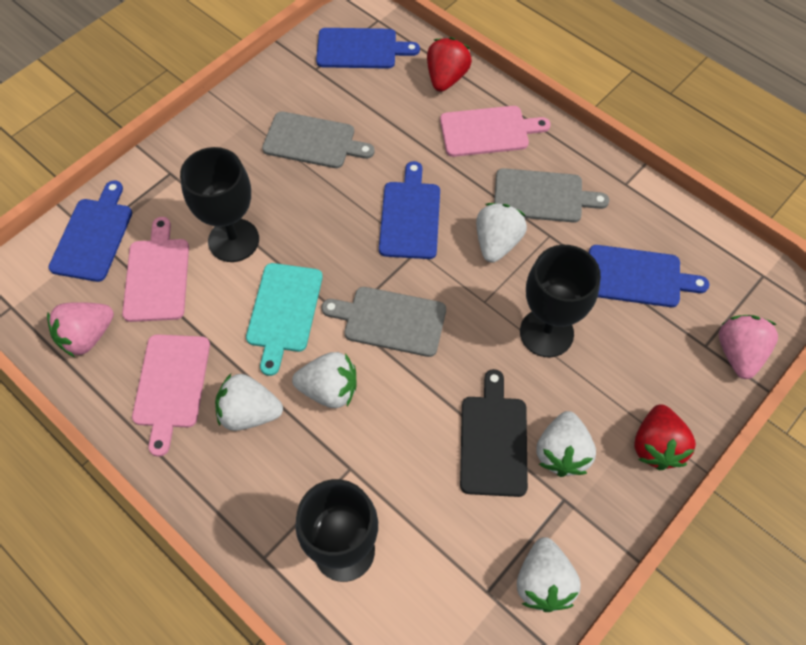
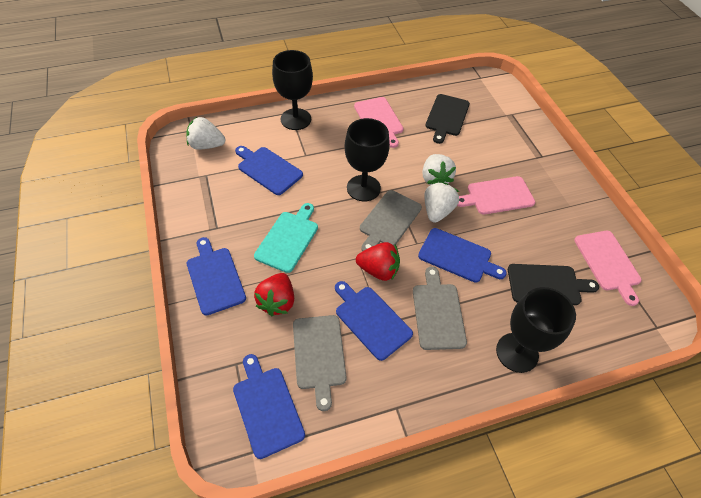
black cutting board: 1 -> 2
blue cutting board: 4 -> 5
pink strawberry: 2 -> 0
white strawberry: 5 -> 3

